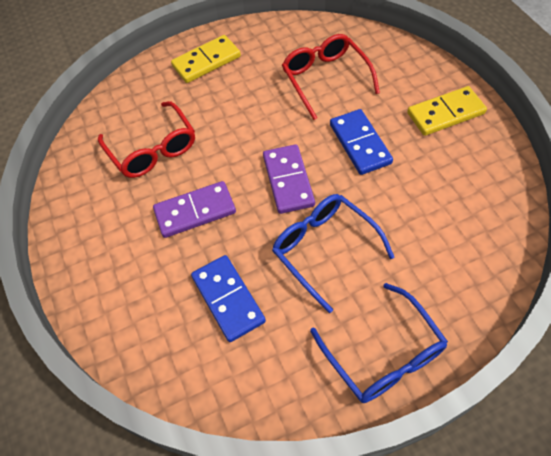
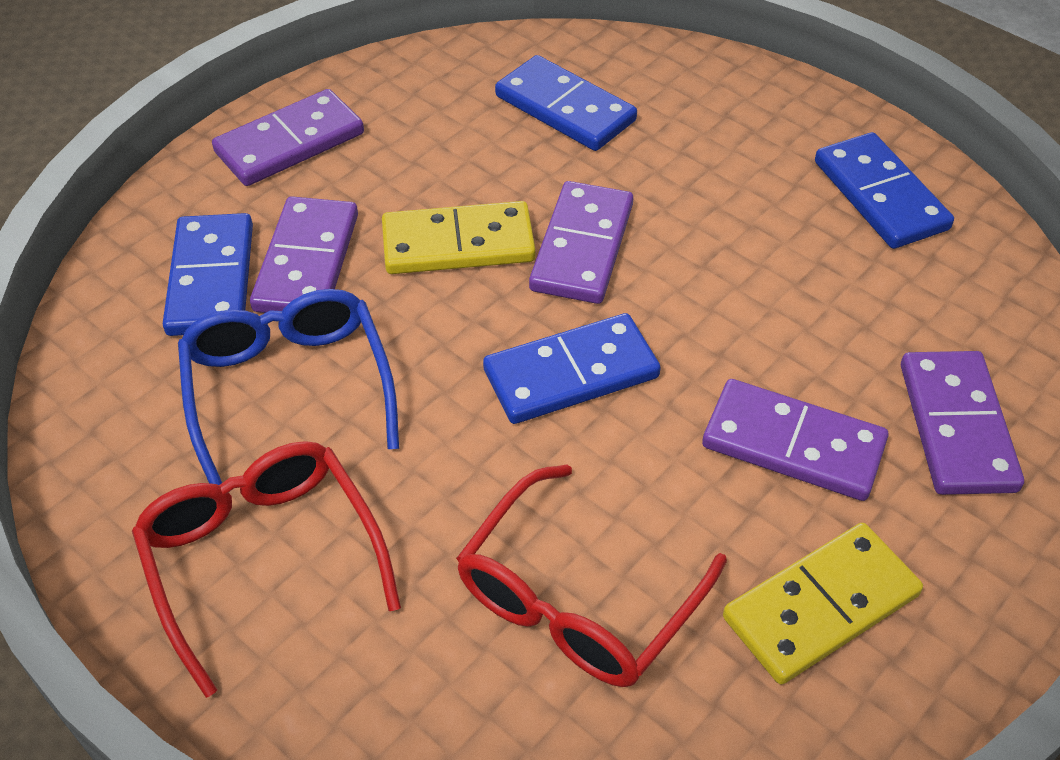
blue domino: 2 -> 4
blue glasses: 2 -> 1
purple domino: 2 -> 5

